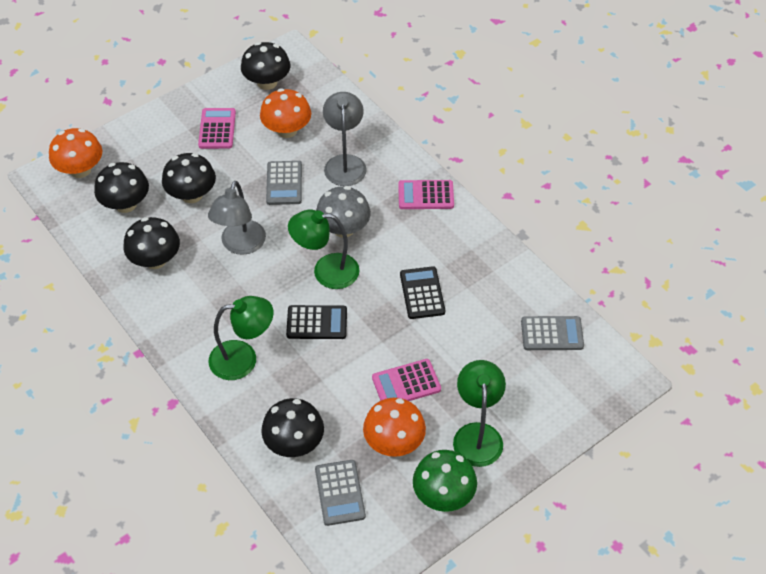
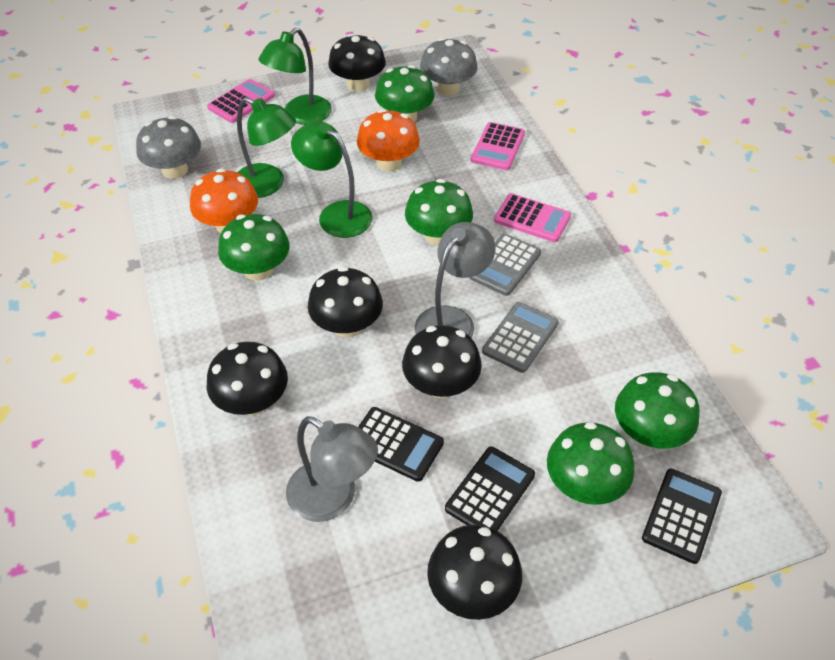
black calculator: 2 -> 3
green mushroom: 1 -> 5
grey calculator: 3 -> 2
grey mushroom: 1 -> 2
orange mushroom: 3 -> 2

